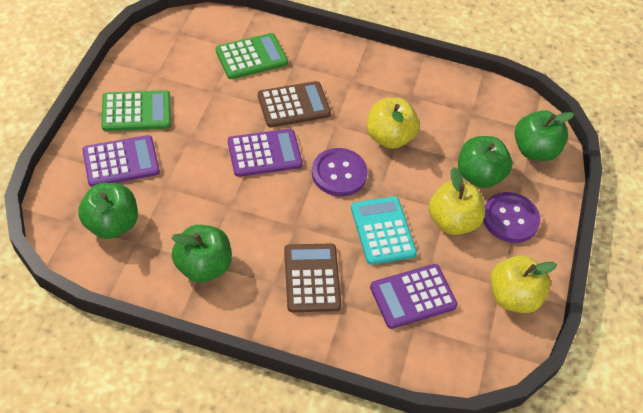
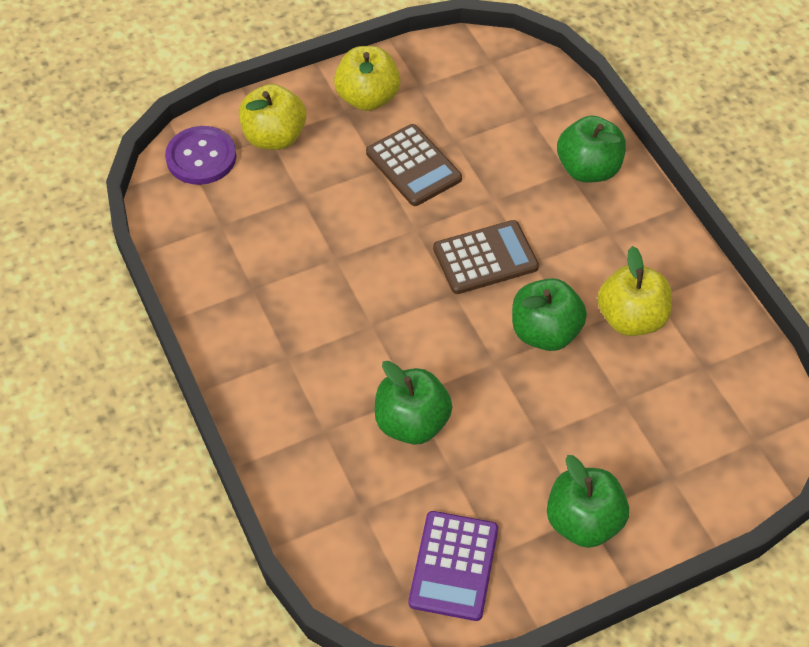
green calculator: 2 -> 0
purple button: 2 -> 1
purple calculator: 3 -> 1
turquoise calculator: 1 -> 0

